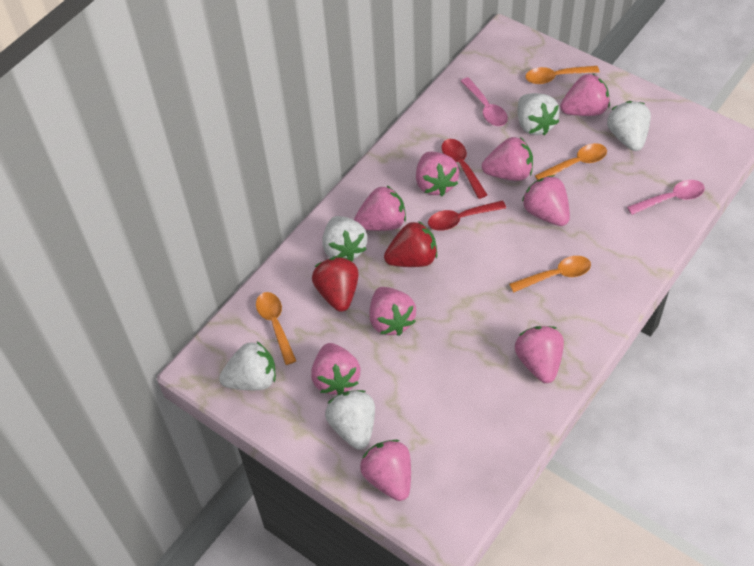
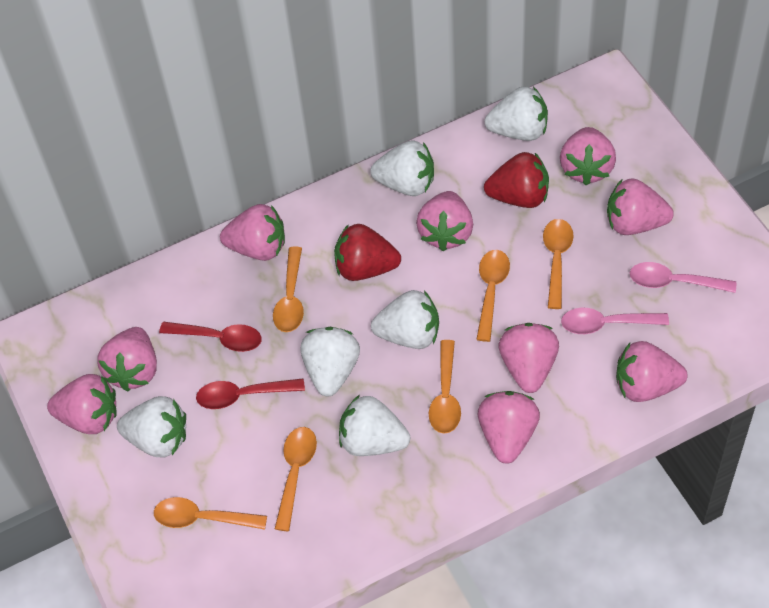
orange spoon: 4 -> 6
white strawberry: 5 -> 6

